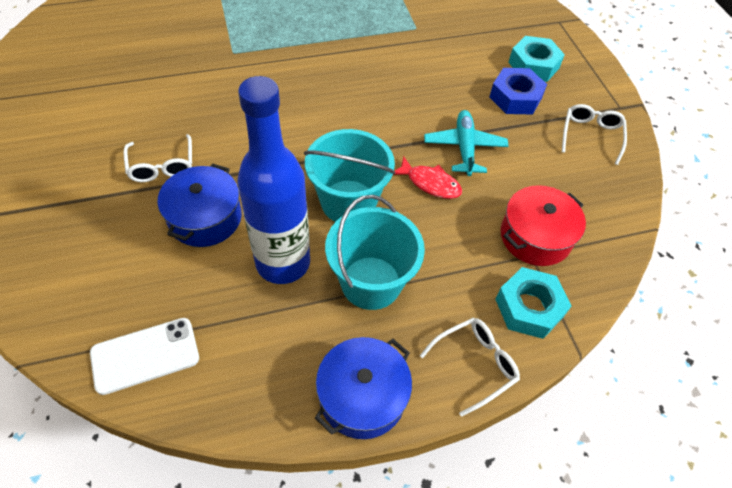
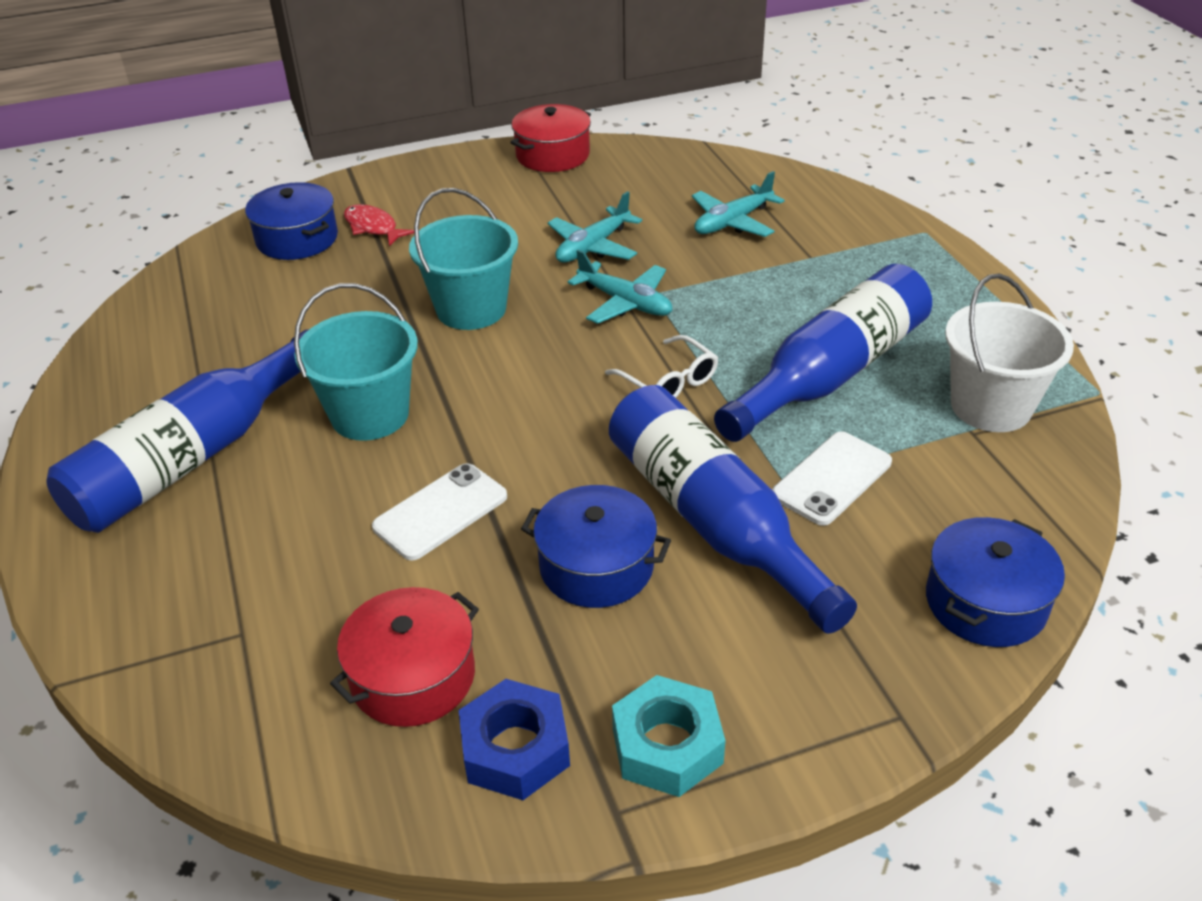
blue bottle: 1 -> 3
blue pot: 2 -> 3
red pot: 1 -> 2
turquoise nut: 2 -> 1
turquoise plane: 1 -> 3
white bucket: 0 -> 1
white glasses: 3 -> 1
white phone: 1 -> 2

